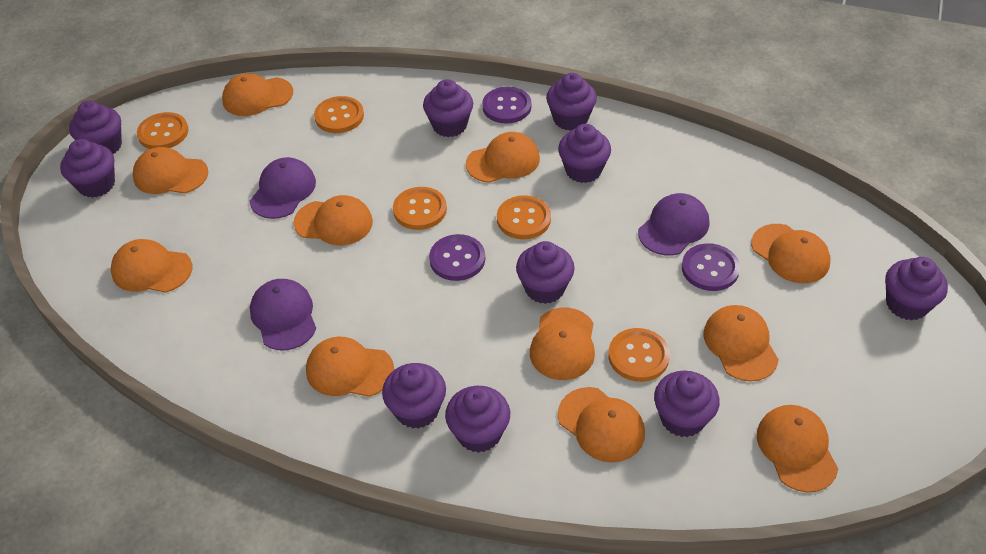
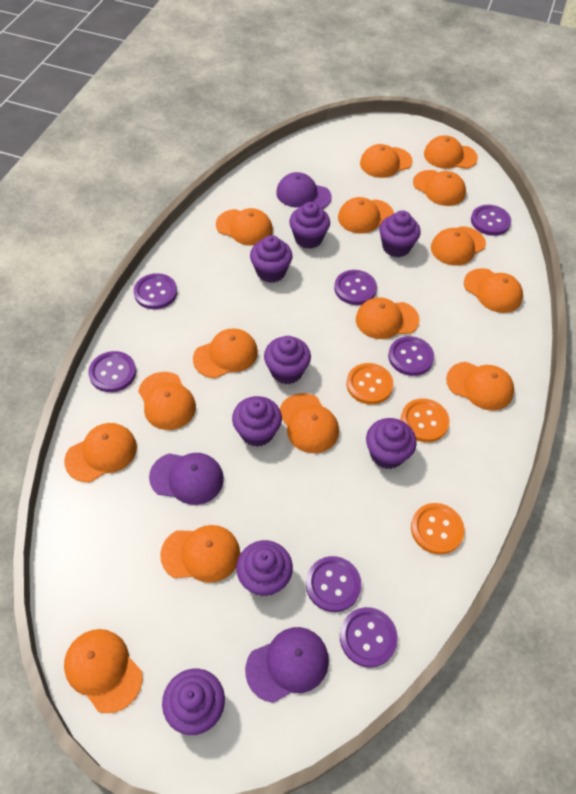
orange button: 5 -> 3
orange cap: 11 -> 15
purple button: 3 -> 7
purple cupcake: 10 -> 8

